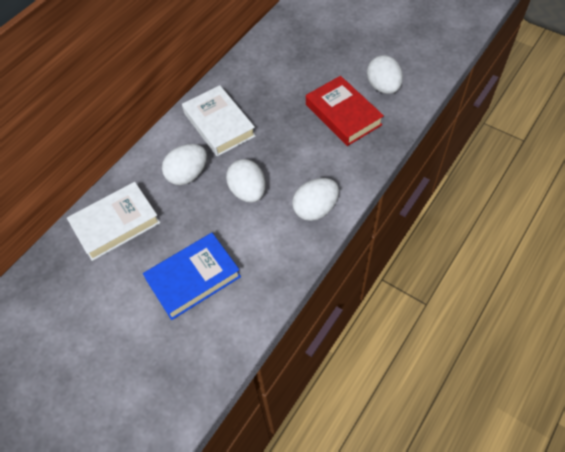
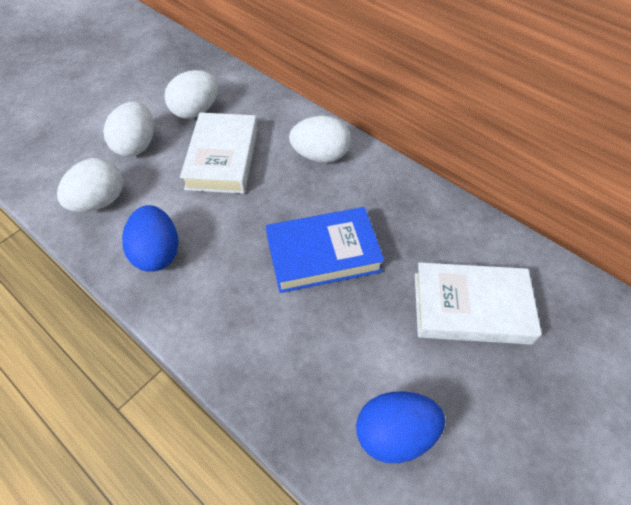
blue egg: 0 -> 2
red book: 1 -> 0

